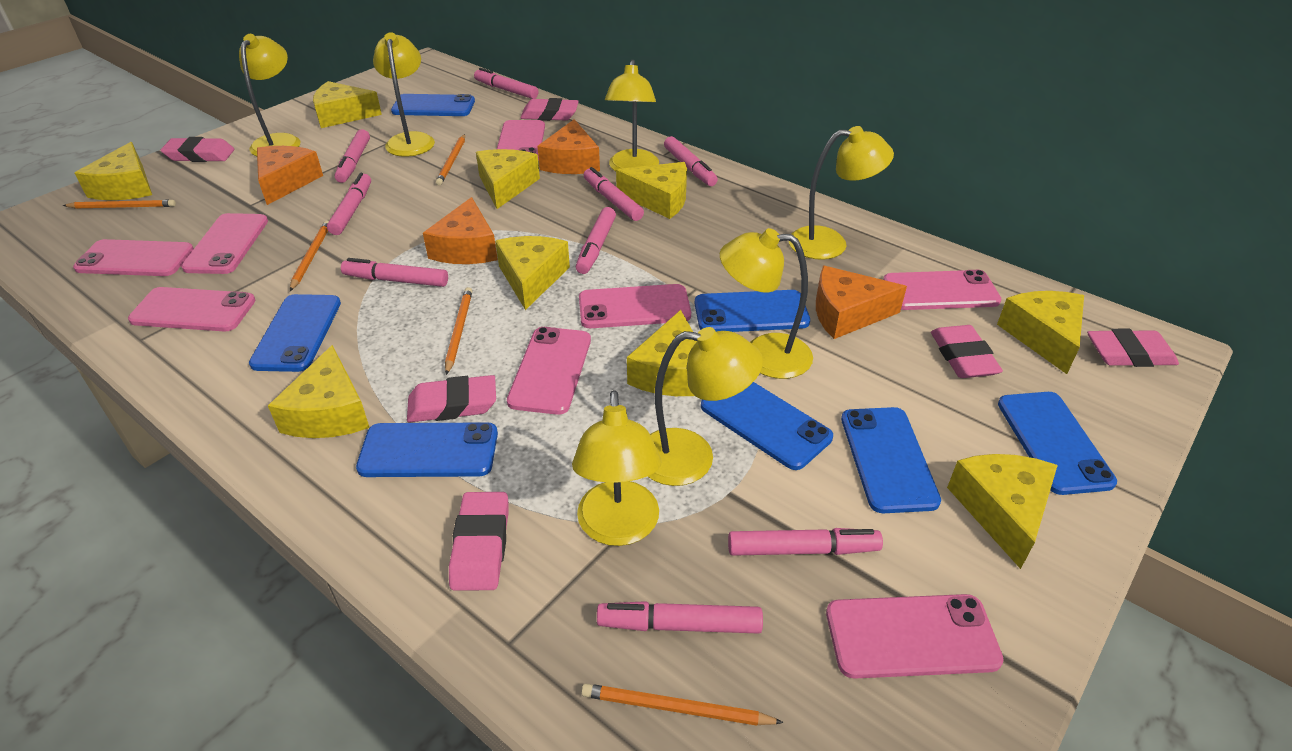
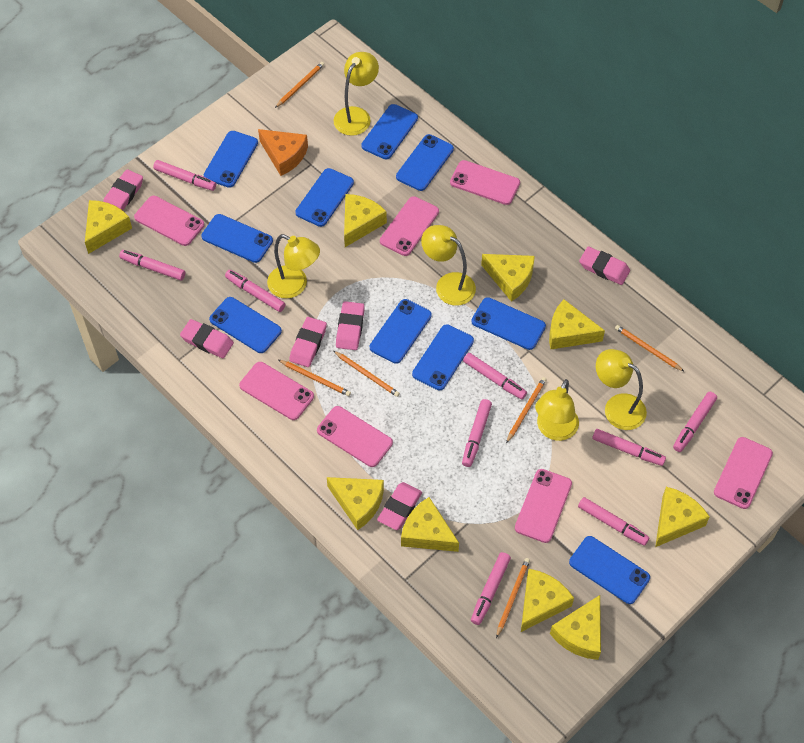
blue phone: 7 -> 10
orange cheese: 4 -> 1
orange pencil: 5 -> 6
pink phone: 8 -> 7
yellow lamp: 7 -> 5

